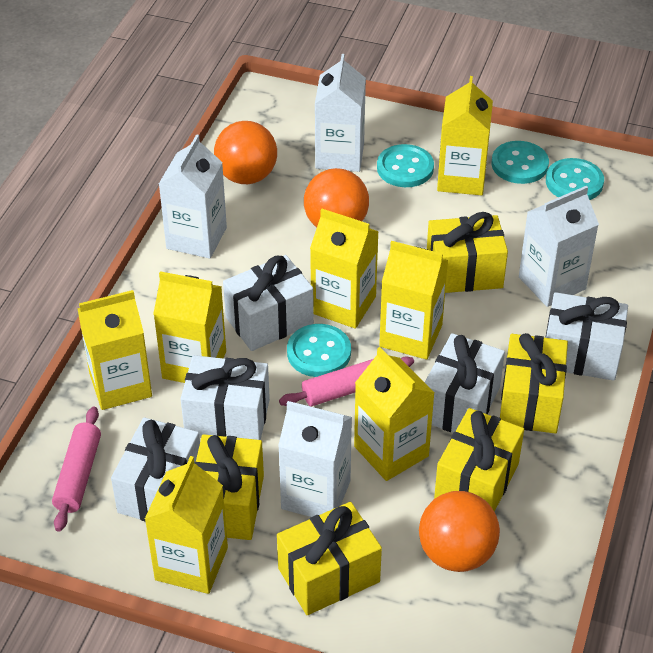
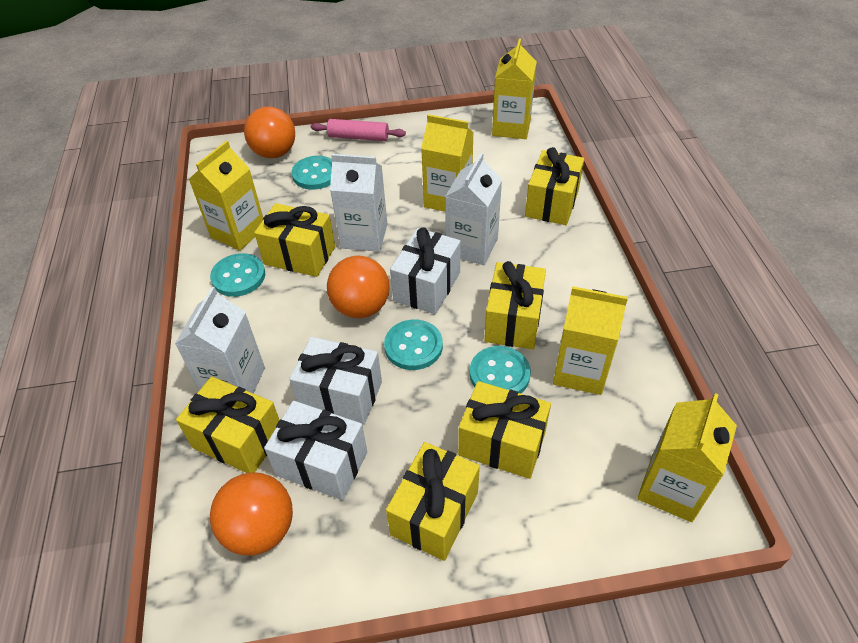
pink rolling pin: 2 -> 1
white carton: 4 -> 3
white gift: 5 -> 3
yellow carton: 7 -> 5
yellow gift: 5 -> 6

